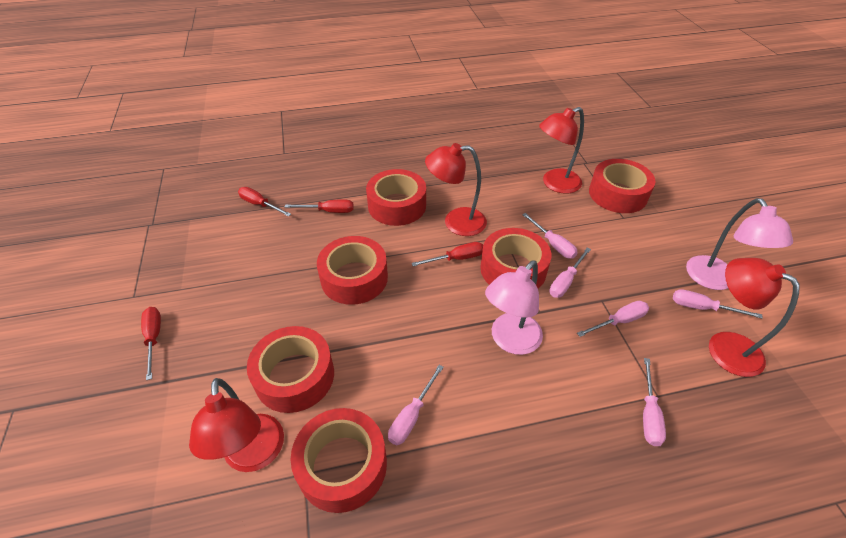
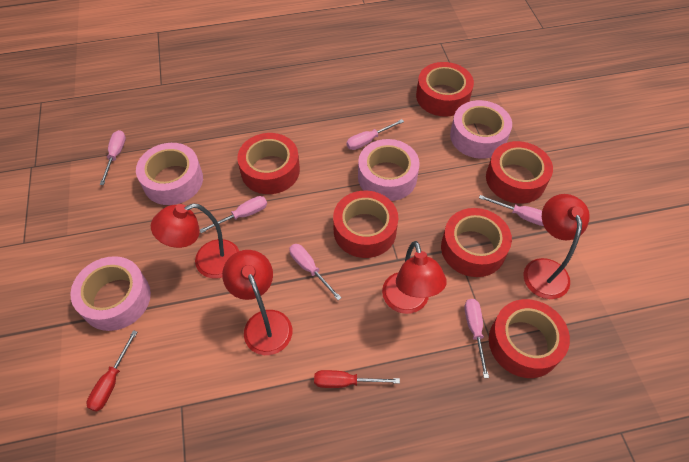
pink lamp: 2 -> 0
pink tape: 0 -> 4
red screwdriver: 4 -> 2

